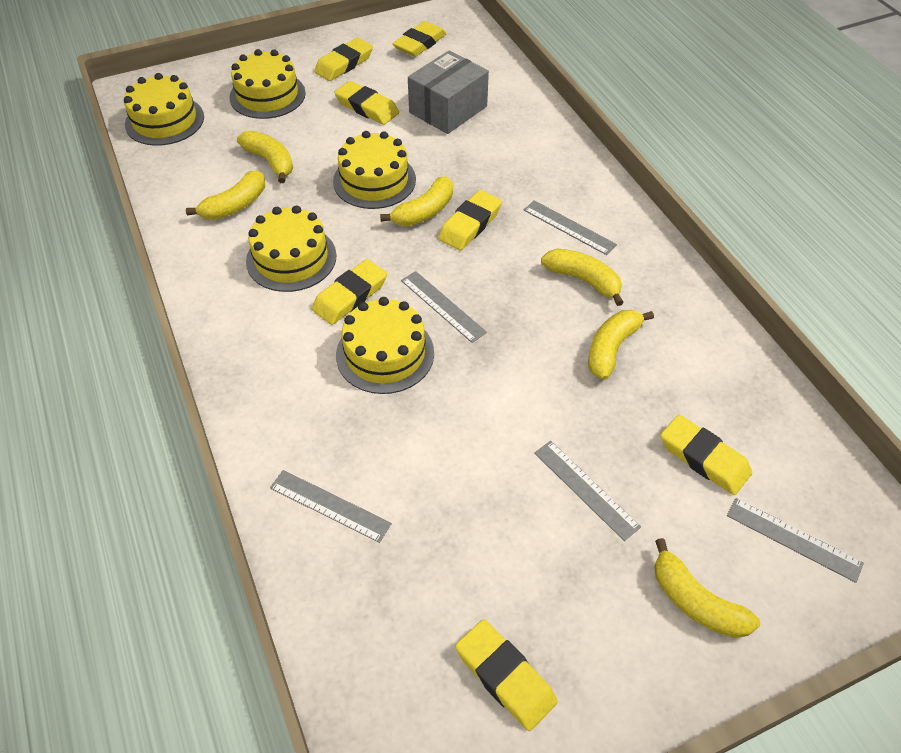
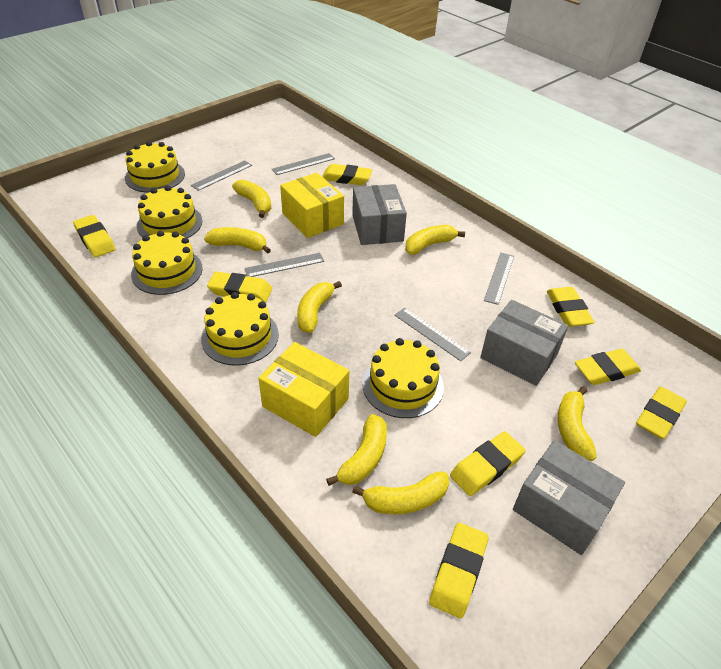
grey box: 1 -> 3
yellow banana: 6 -> 7
yellow box: 0 -> 2
yellow eraser: 7 -> 8

